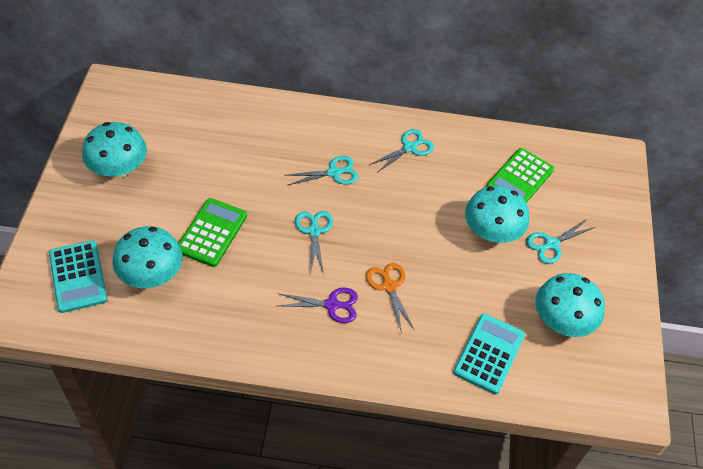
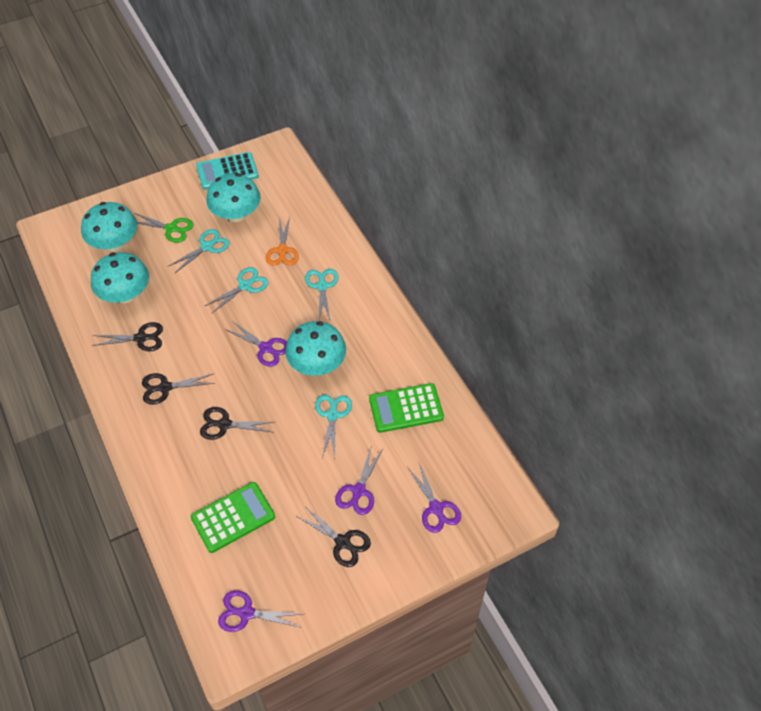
black scissors: 0 -> 4
green scissors: 0 -> 1
purple scissors: 1 -> 4
turquoise calculator: 2 -> 1

